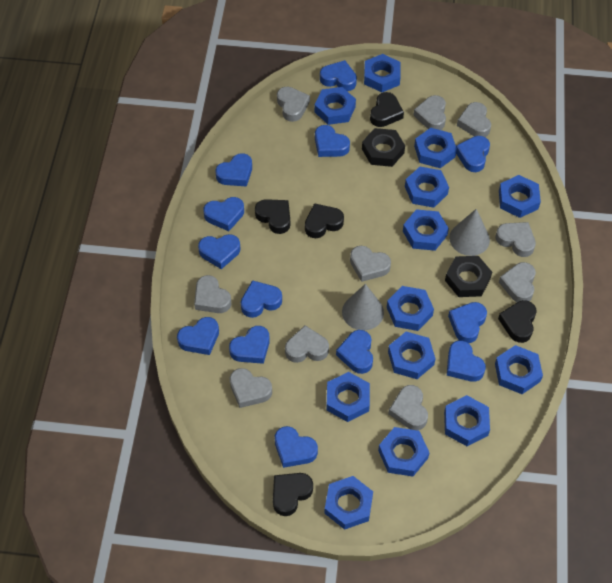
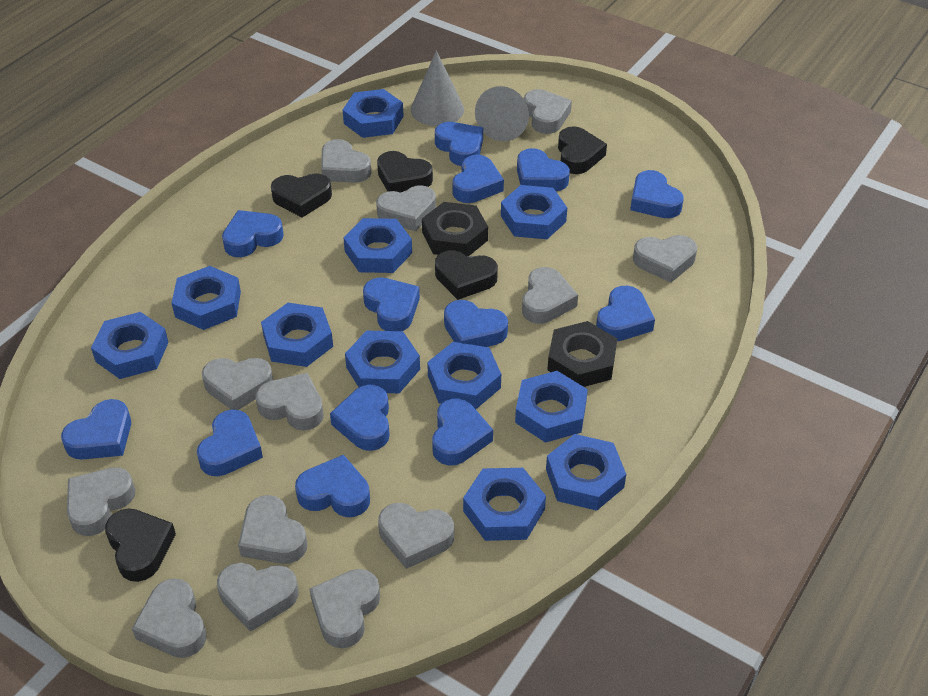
blue nut: 13 -> 11
grey heart: 10 -> 13

